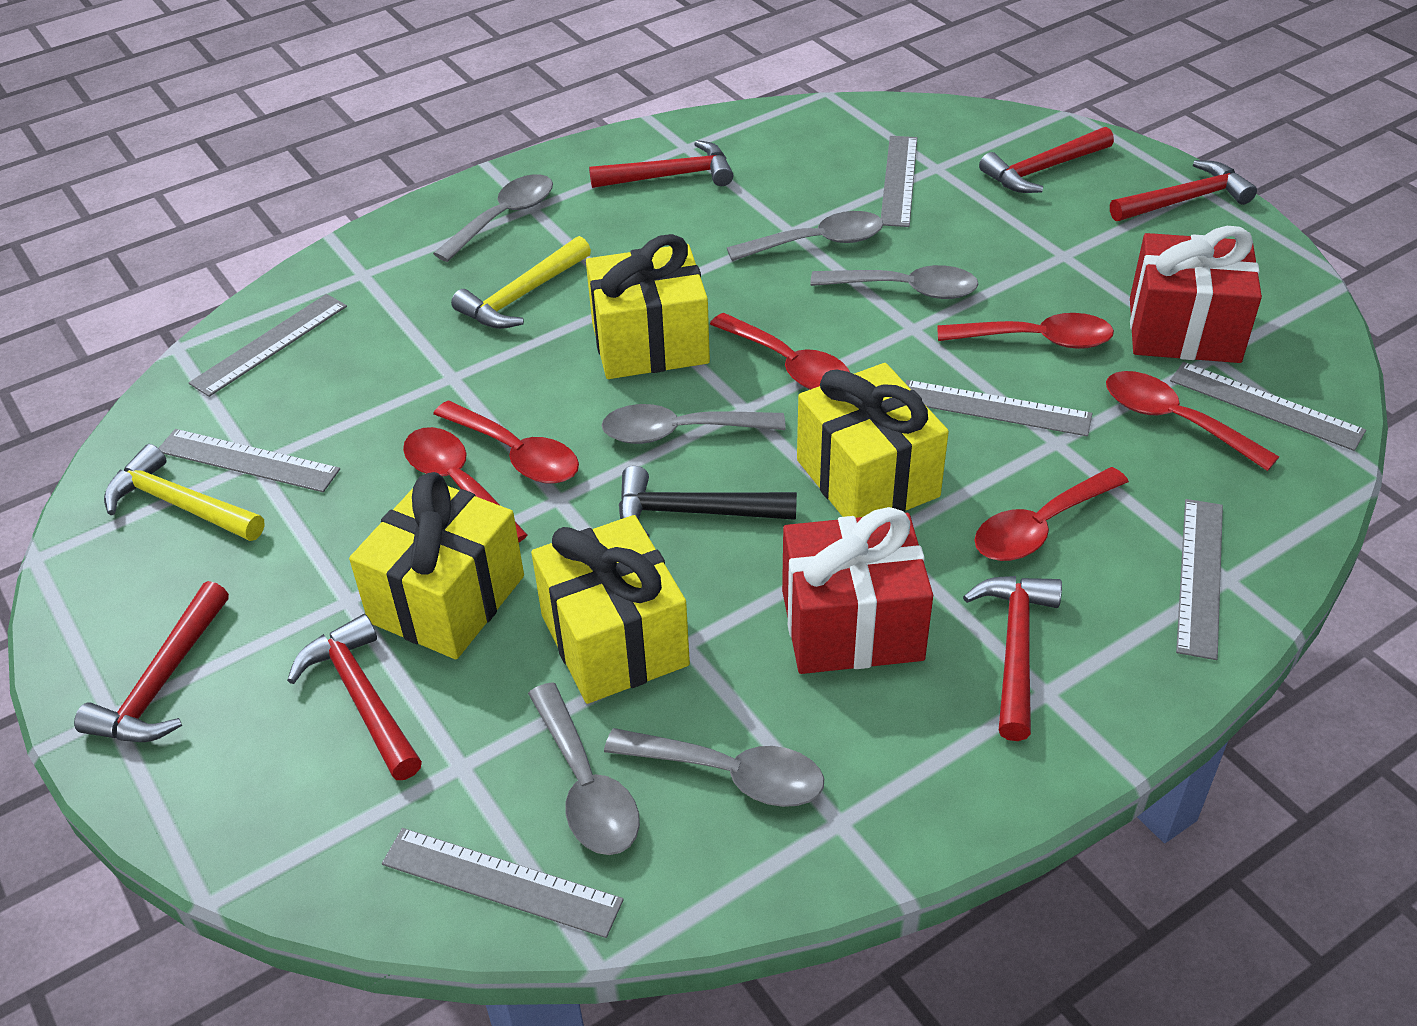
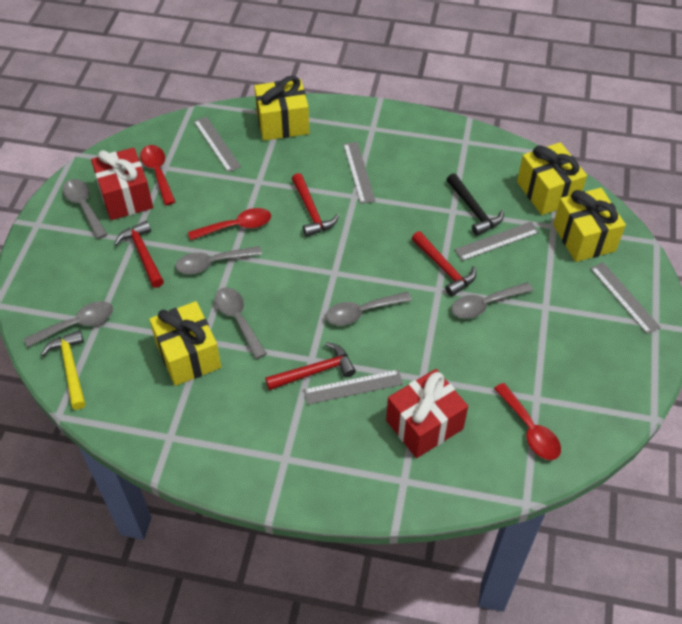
grey ruler: 7 -> 5
red hammer: 6 -> 4
red spoon: 6 -> 3
yellow hammer: 2 -> 1

